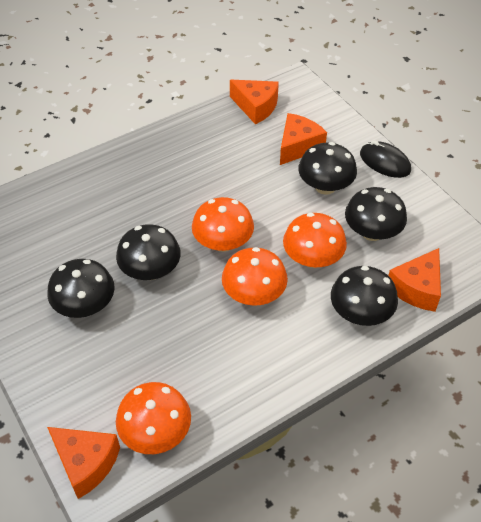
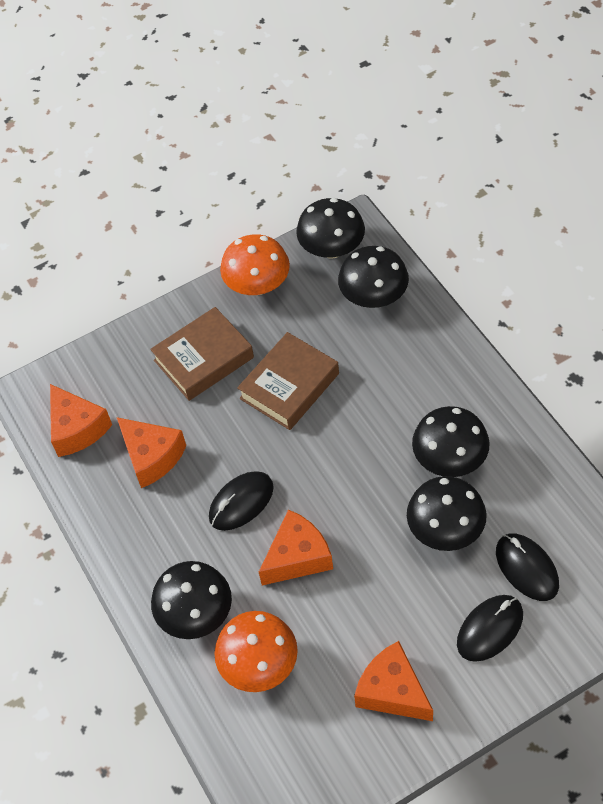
black mouse: 1 -> 3
brown book: 0 -> 2
orange mushroom: 4 -> 2

